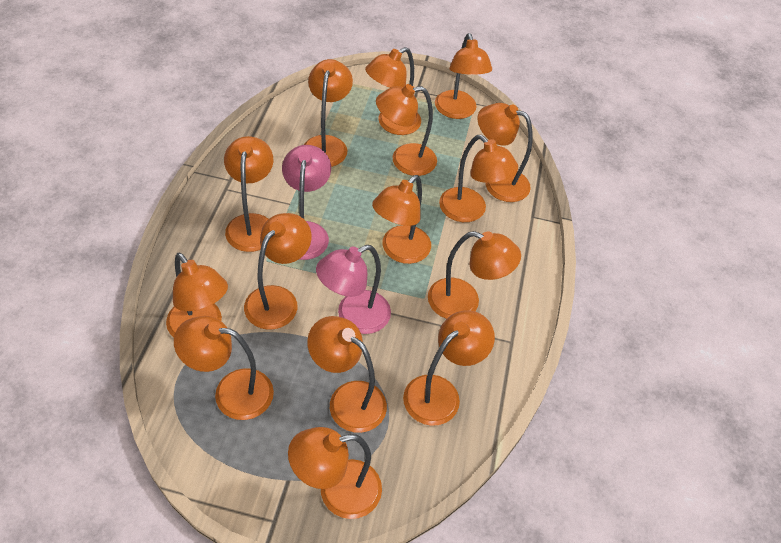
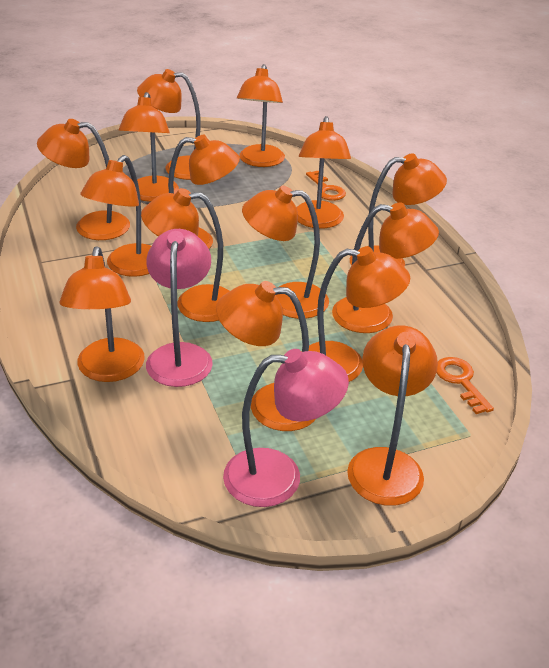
orange key: 0 -> 2

